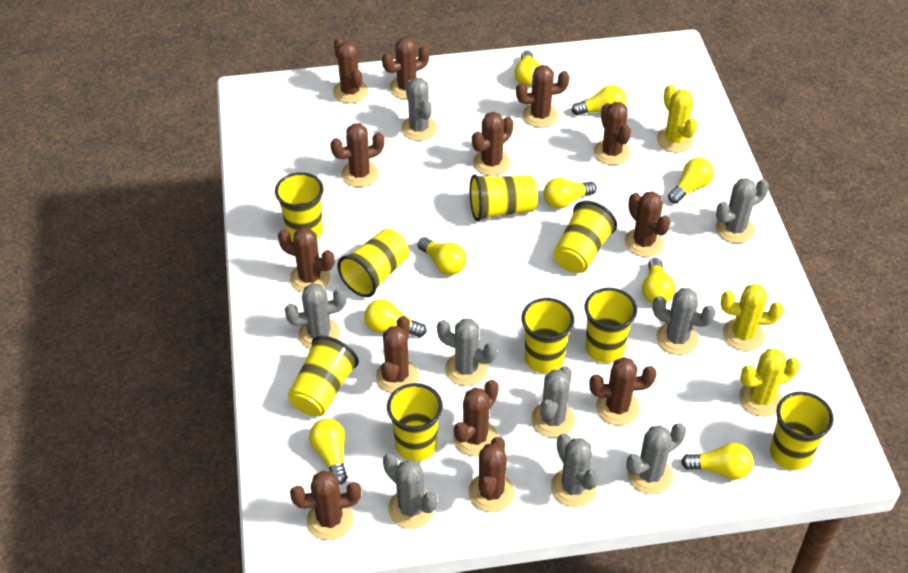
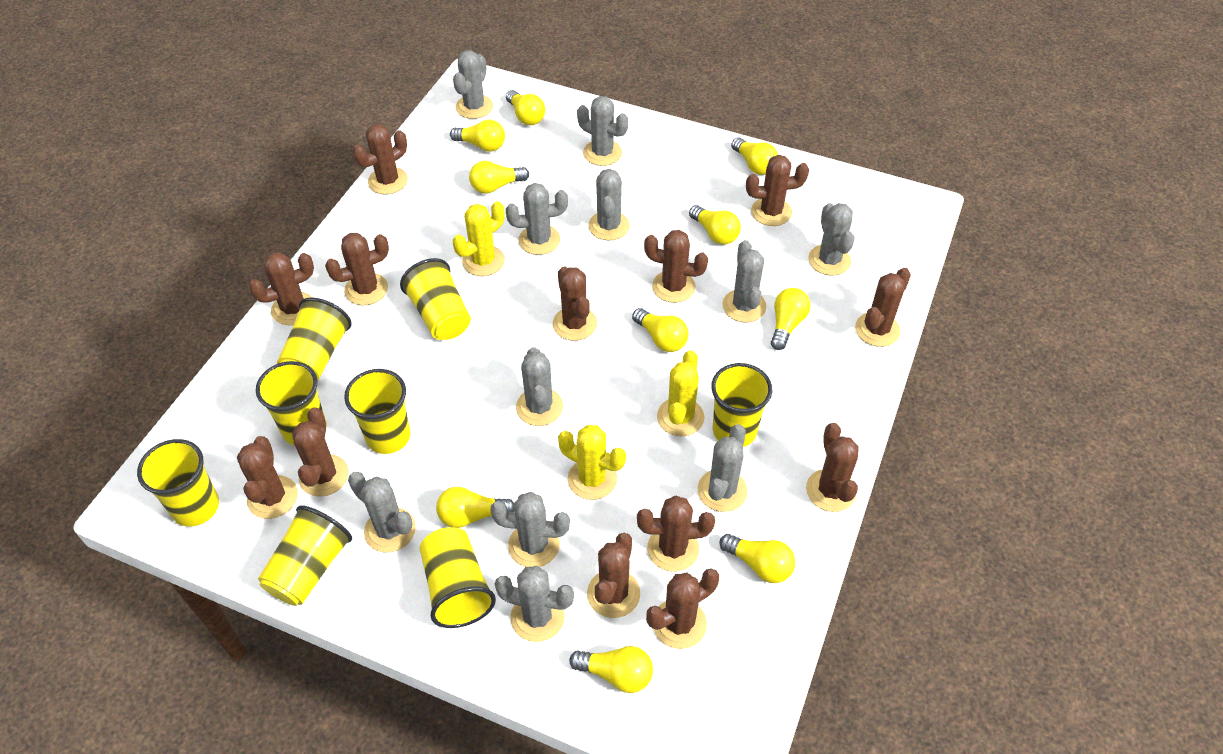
grey cactus: 9 -> 11
yellow cup: 9 -> 8
yellow light bulb: 9 -> 10

